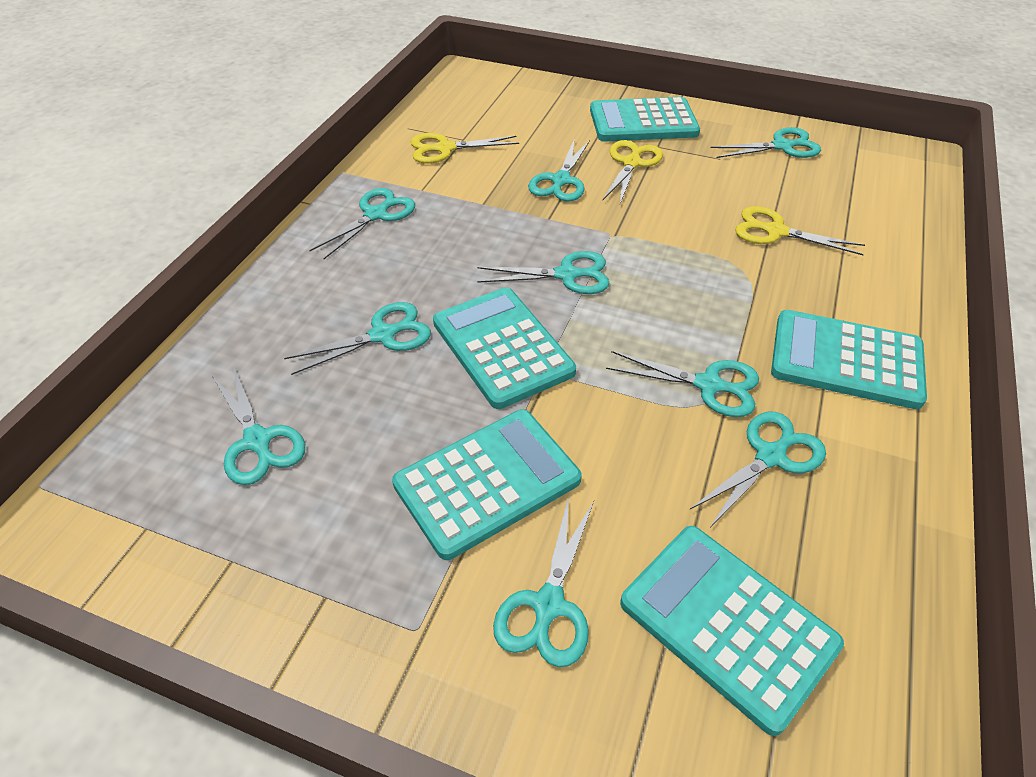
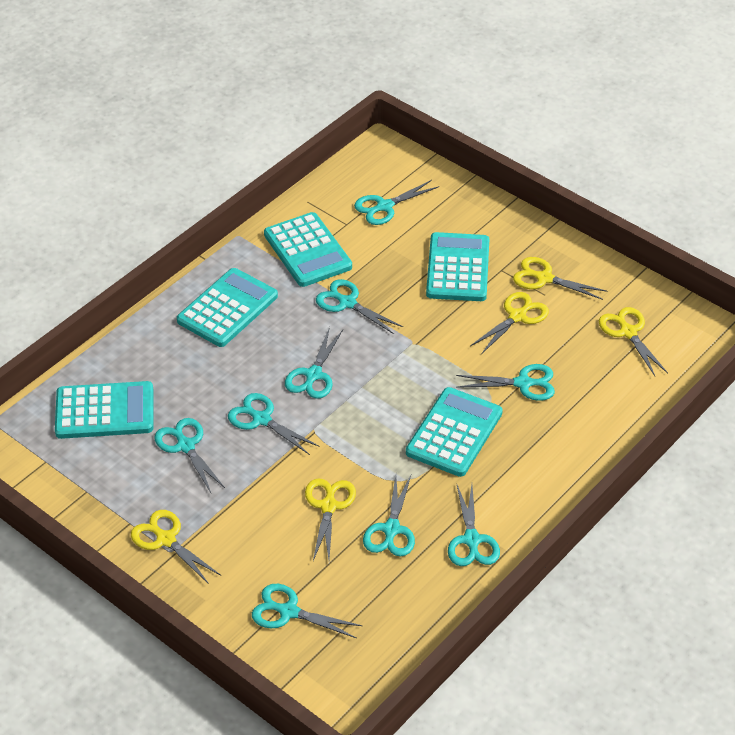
yellow scissors: 3 -> 5

